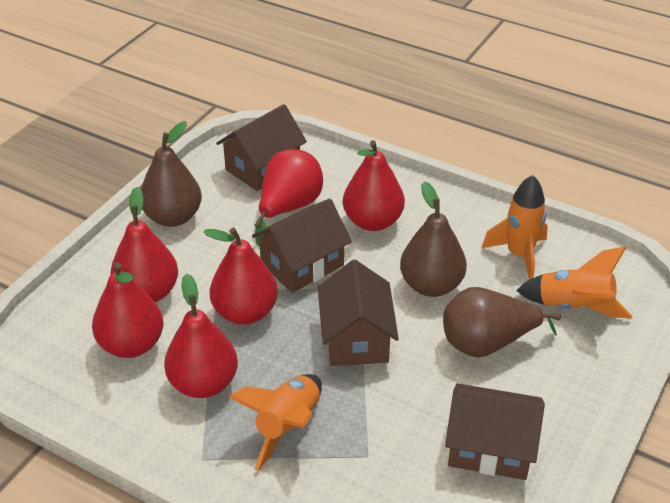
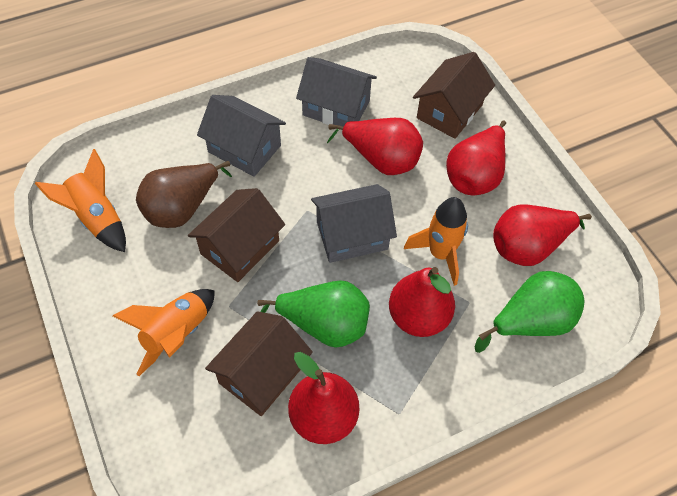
brown house: 4 -> 3
brown pear: 3 -> 1
green pear: 0 -> 2
grey house: 0 -> 3
red pear: 6 -> 5

